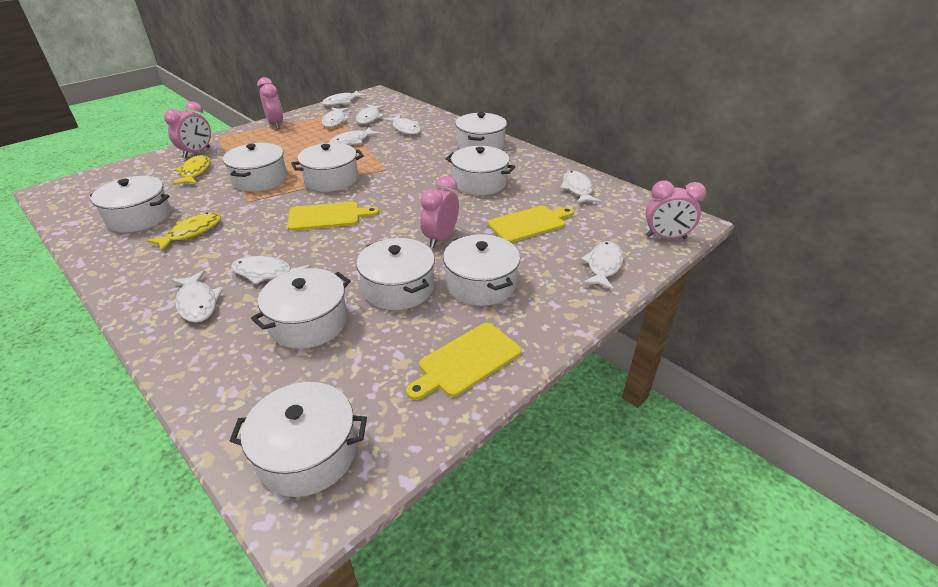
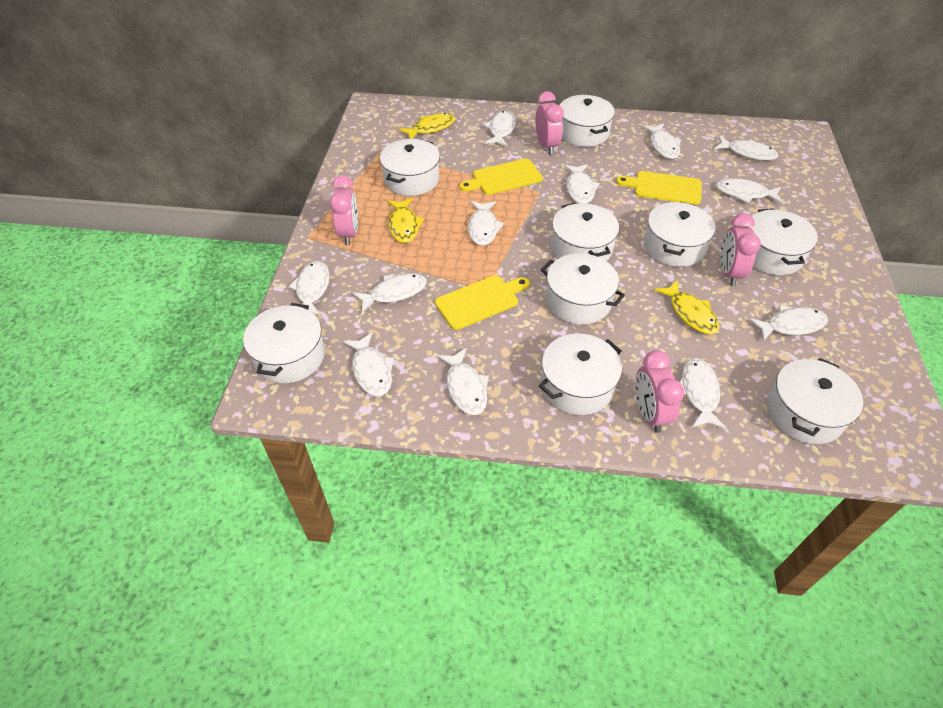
white fish: 9 -> 12
yellow fish: 2 -> 3

